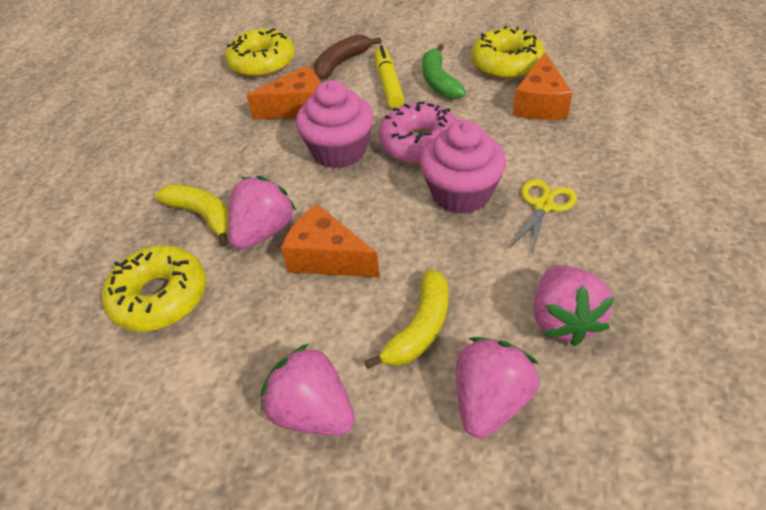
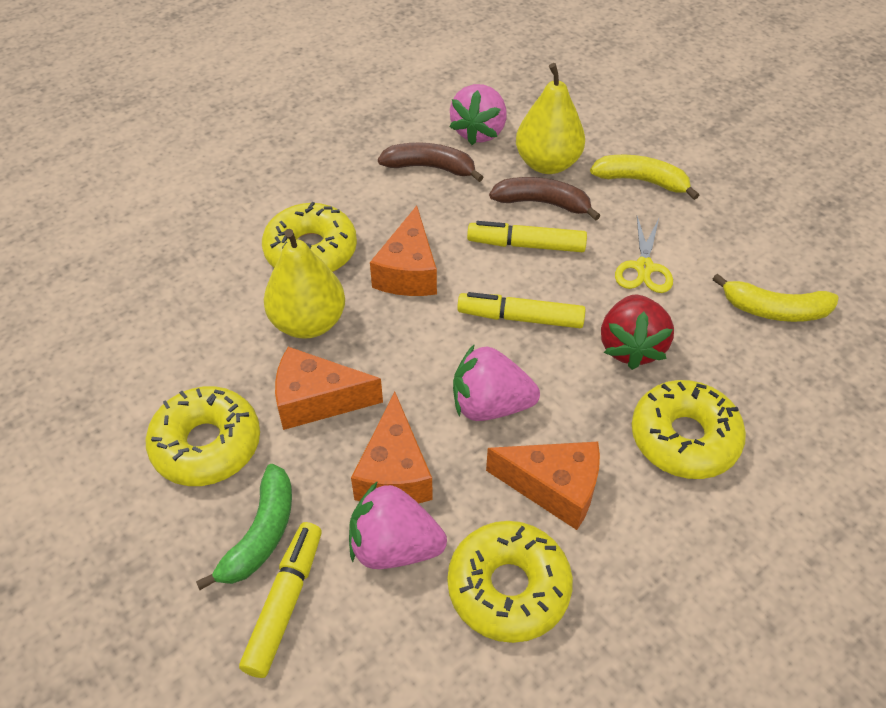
brown banana: 1 -> 2
orange cheese: 3 -> 4
pink cupcake: 2 -> 0
pink donut: 1 -> 0
pink strawberry: 4 -> 3
red strawberry: 0 -> 1
yellow donut: 3 -> 4
yellow marker: 1 -> 3
yellow pear: 0 -> 2

